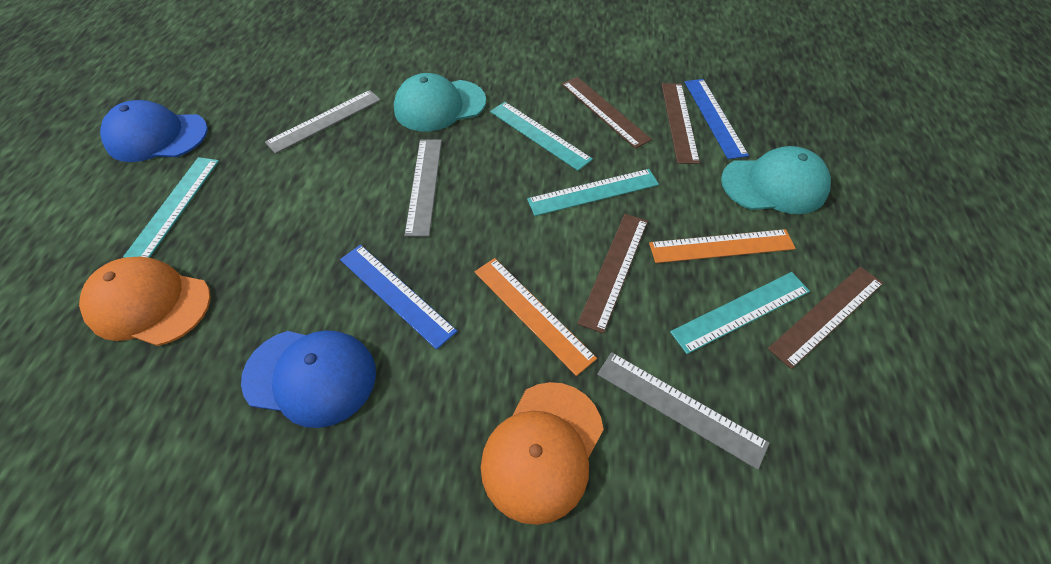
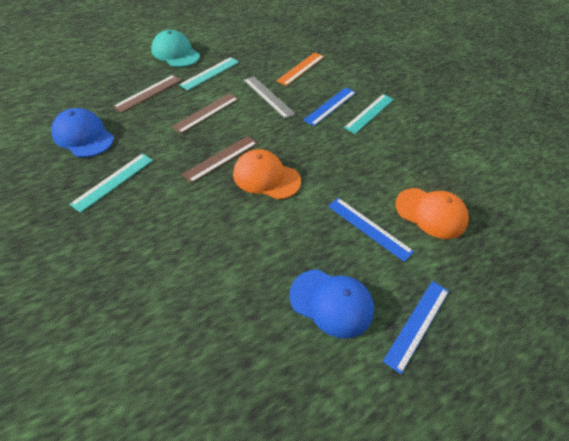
blue ruler: 2 -> 3
brown ruler: 4 -> 3
grey ruler: 3 -> 1
orange ruler: 2 -> 1
turquoise cap: 2 -> 1
turquoise ruler: 4 -> 3

